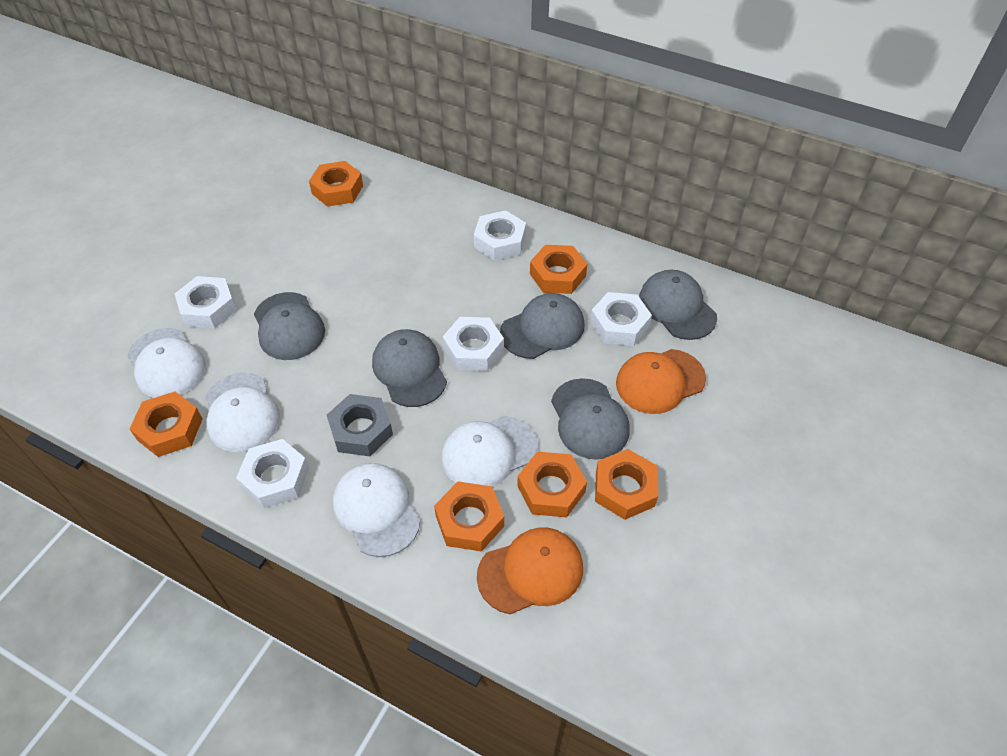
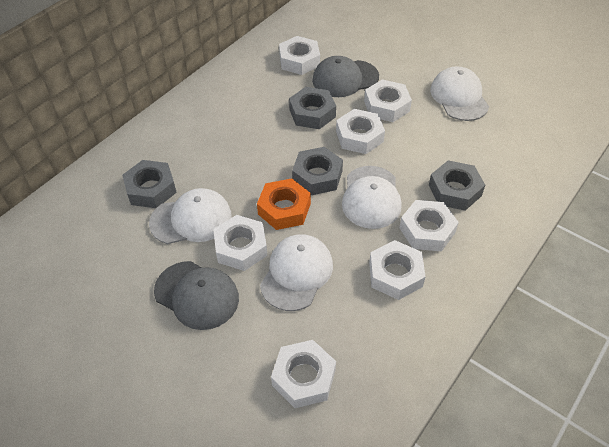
grey cap: 5 -> 2
grey nut: 1 -> 4
orange cap: 2 -> 0
orange nut: 6 -> 1
white nut: 5 -> 7

